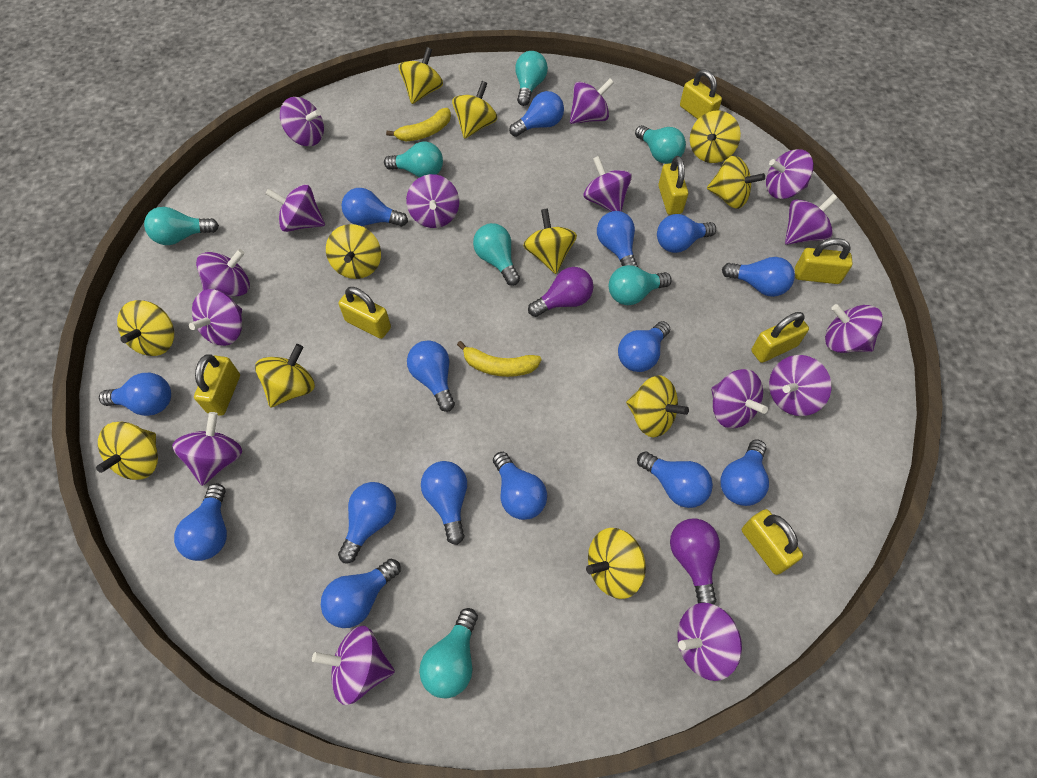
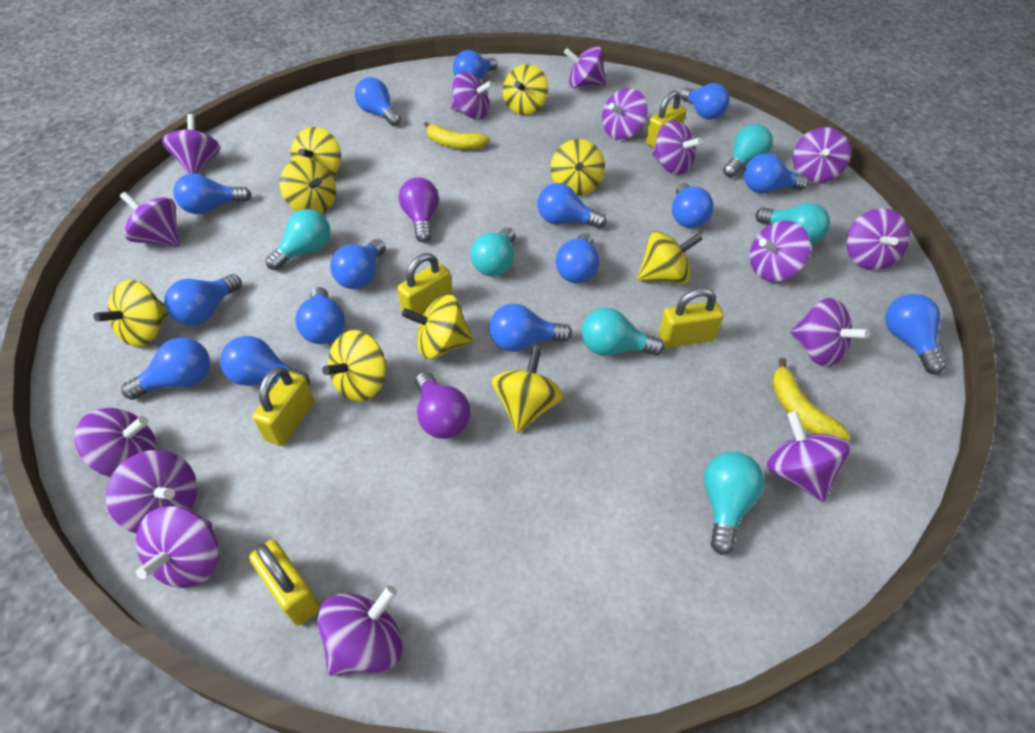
turquoise light bulb: 7 -> 6
yellow padlock: 7 -> 5
yellow spinning top: 11 -> 9

